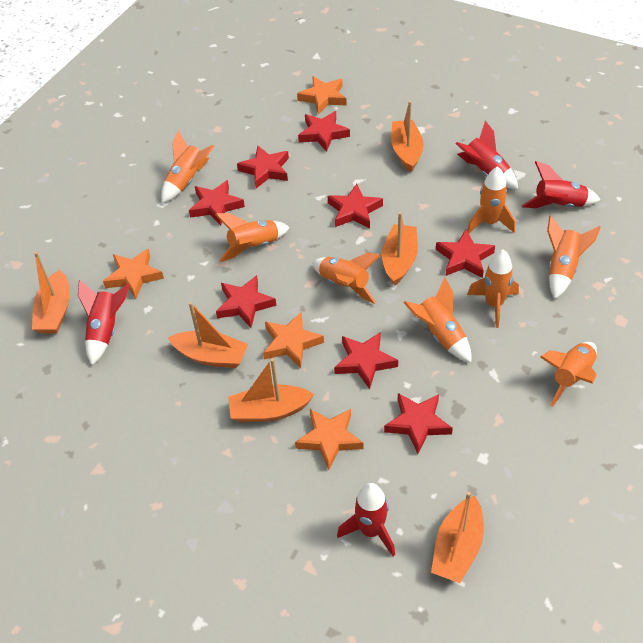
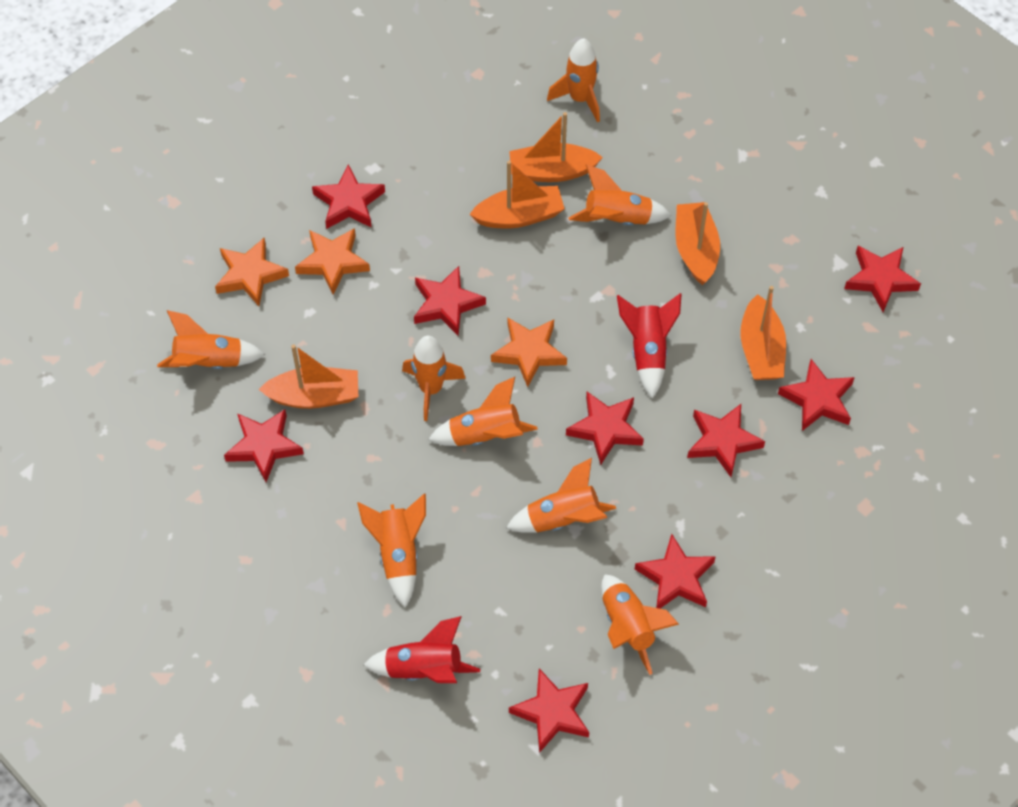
orange boat: 6 -> 5
orange star: 4 -> 3
red rocket: 4 -> 2
red star: 8 -> 9

